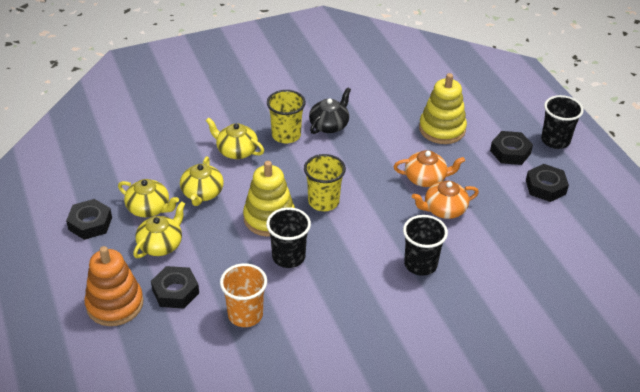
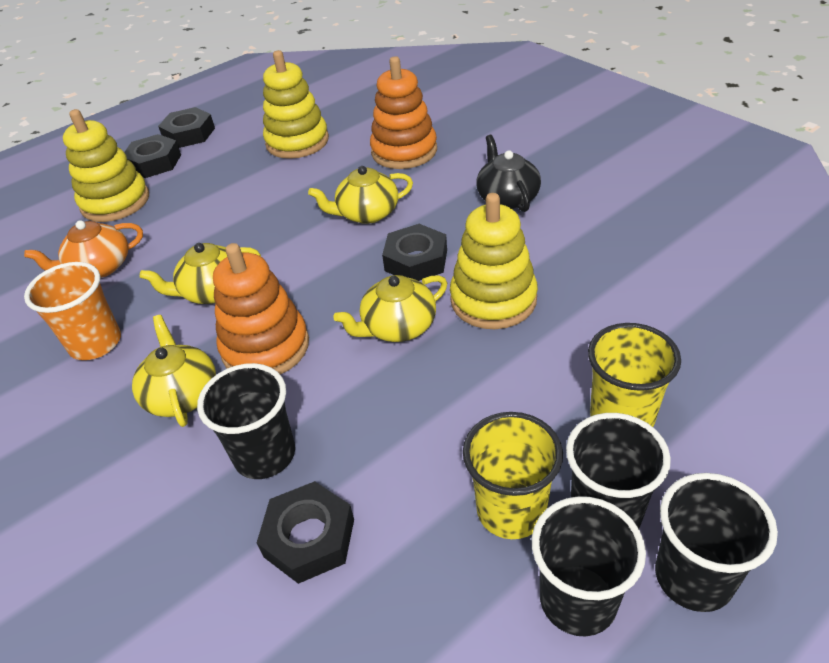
black cup: 3 -> 4
orange stacking toy: 1 -> 2
orange teapot: 2 -> 1
yellow stacking toy: 2 -> 3

